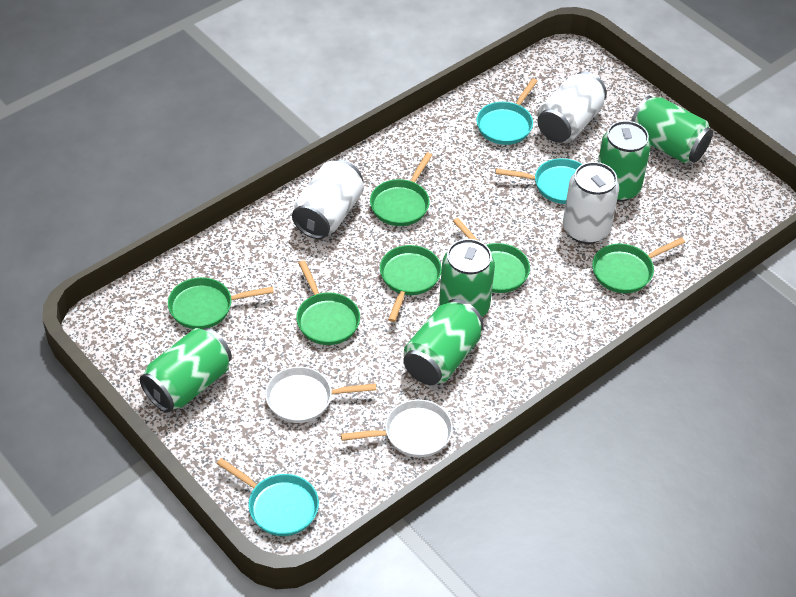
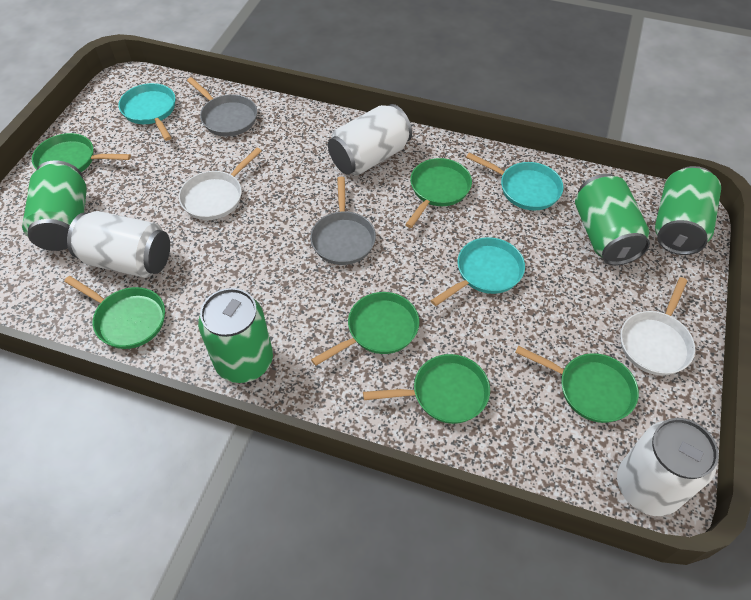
green can: 5 -> 4
grey pan: 0 -> 2

